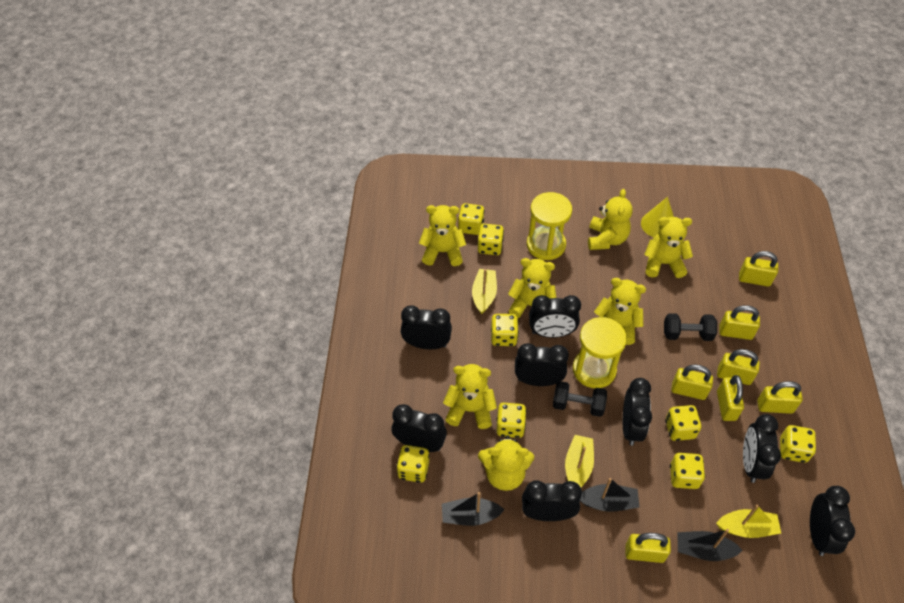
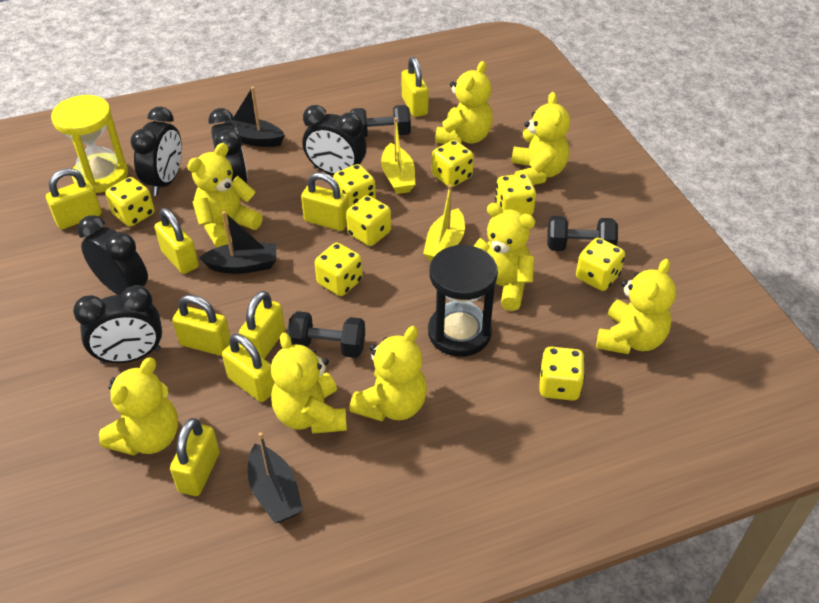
black clock: 8 -> 5
black dumbbell: 2 -> 3
black hourglass: 0 -> 1
yellow boat: 3 -> 2
yellow cone: 1 -> 0
yellow hourglass: 2 -> 1
yellow padlock: 7 -> 8
yellow teddy bear: 7 -> 8

